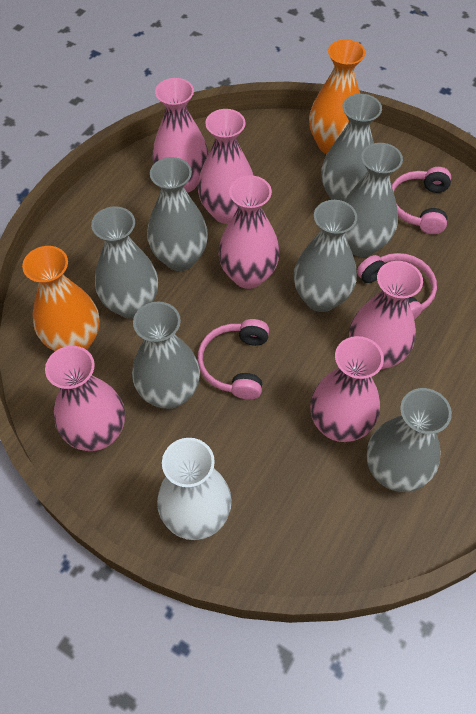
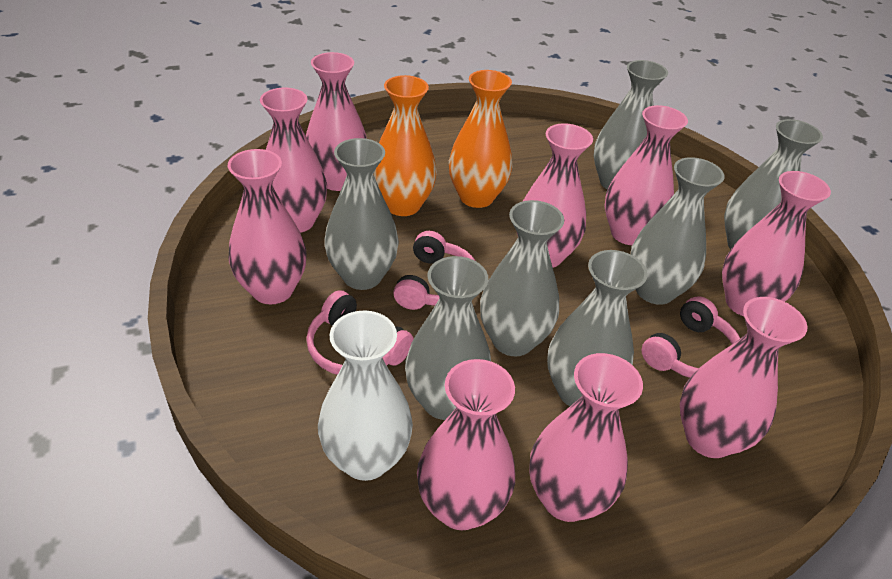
pink vase: 6 -> 9

